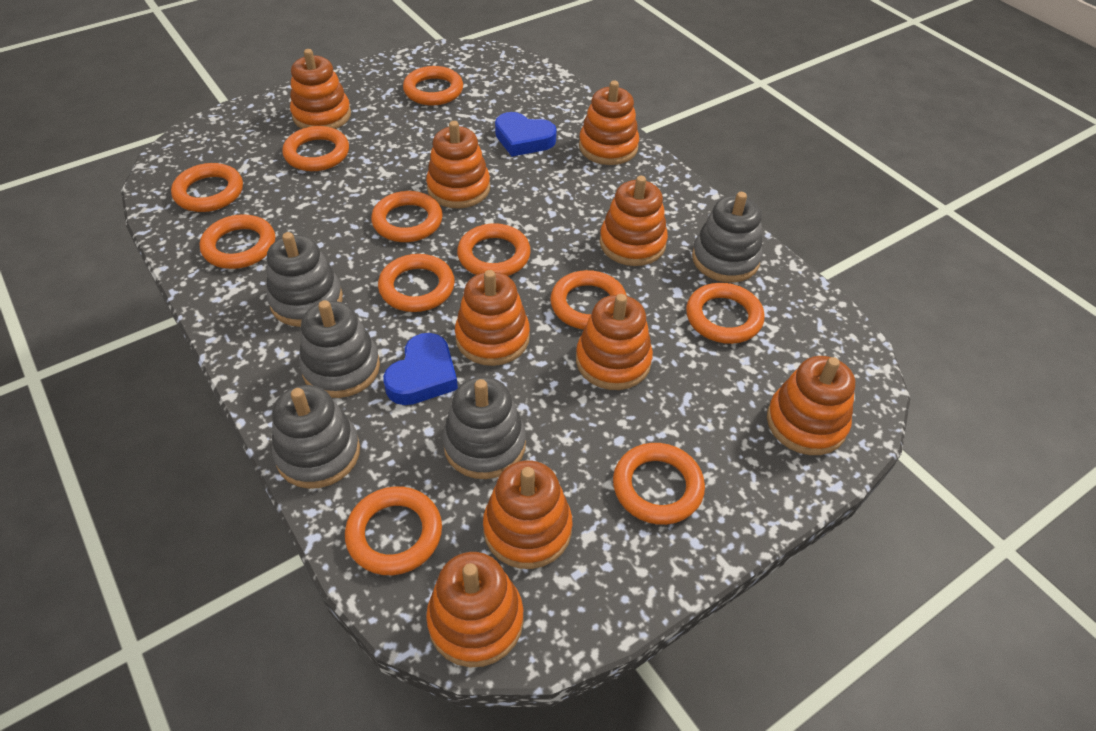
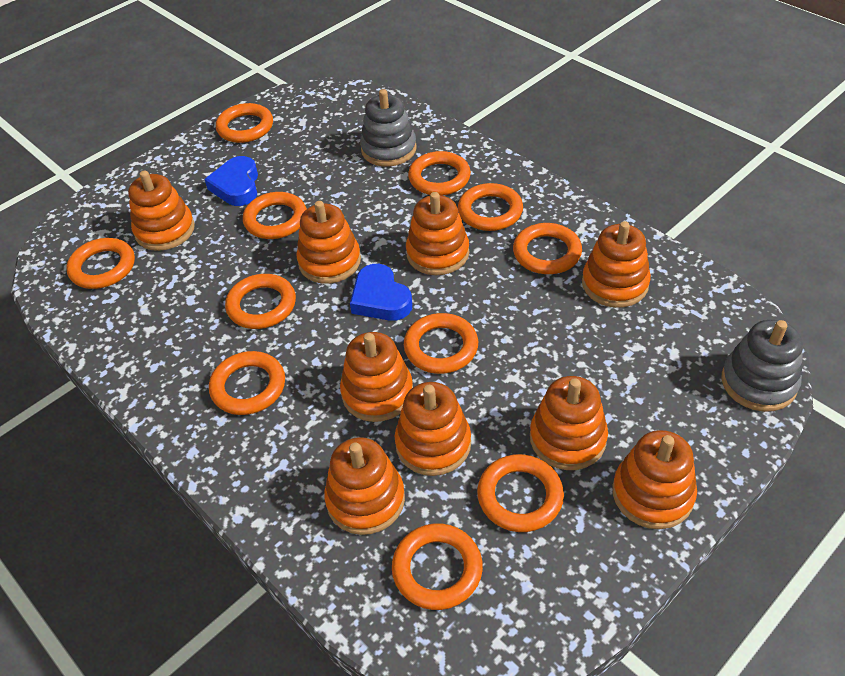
grey stacking toy: 5 -> 2

